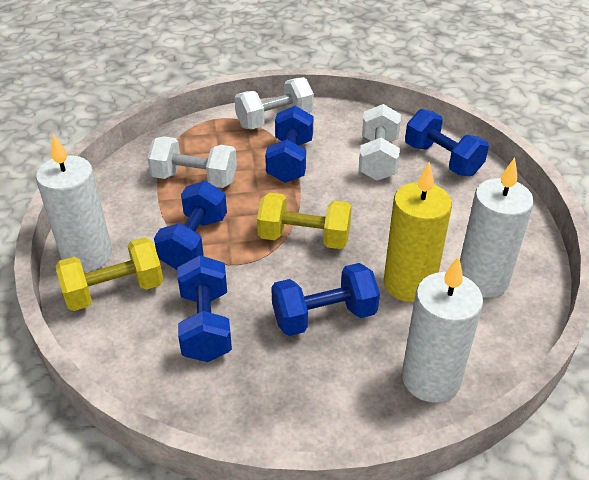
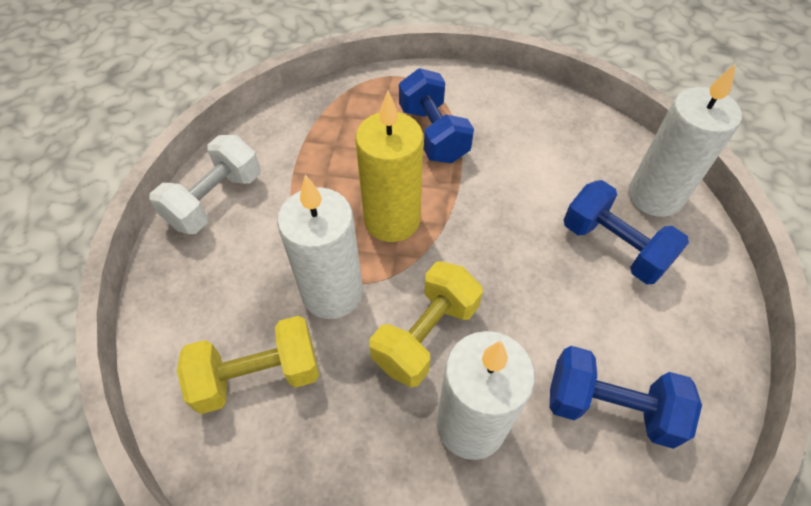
blue dumbbell: 5 -> 3
white dumbbell: 3 -> 1

